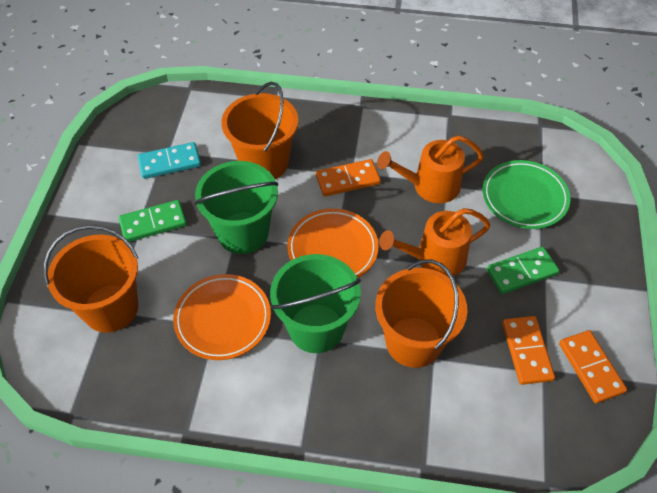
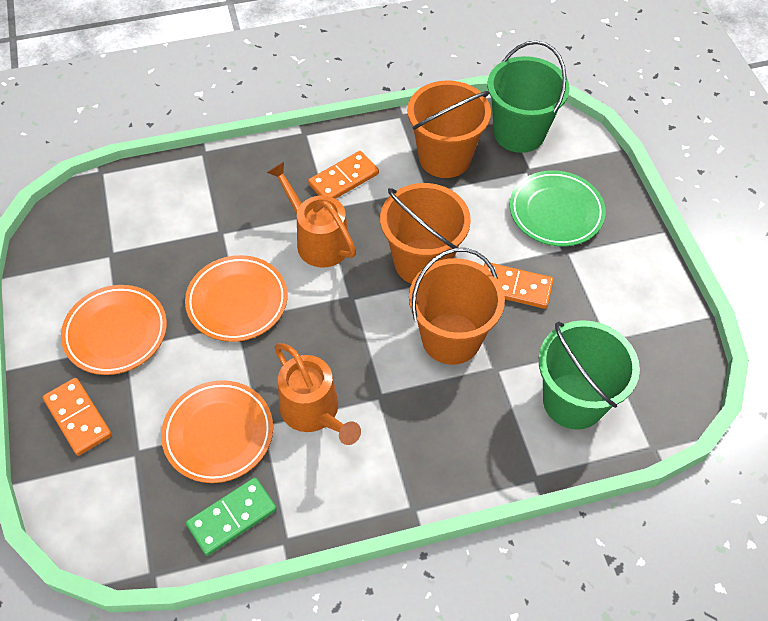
green domino: 2 -> 1
orange plate: 2 -> 3
turquoise domino: 1 -> 0

